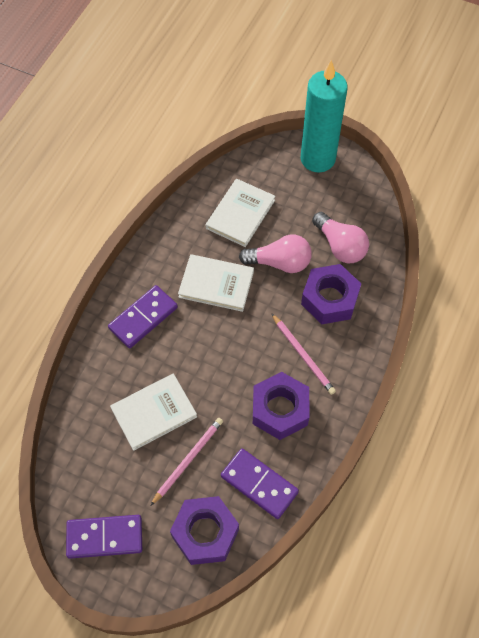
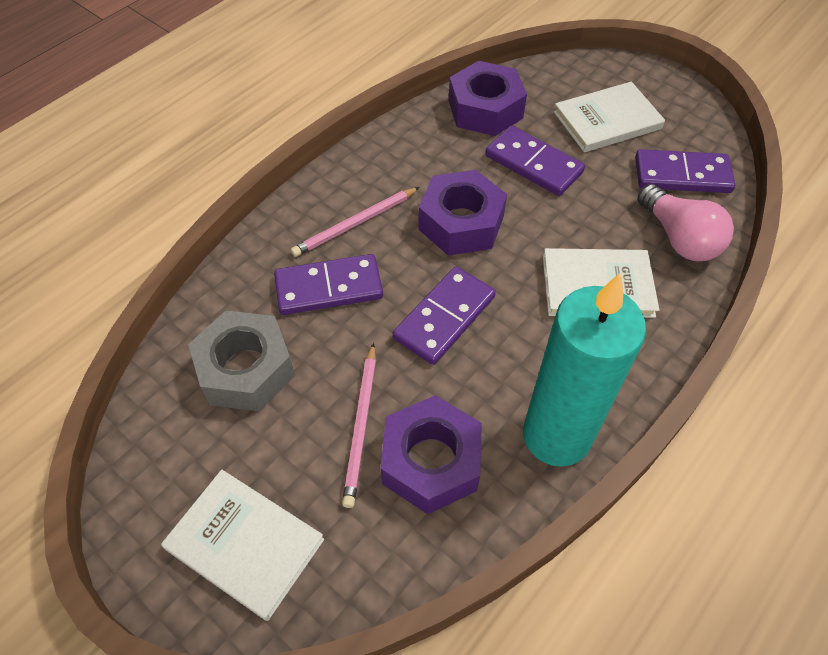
grey nut: 0 -> 1
pink light bulb: 2 -> 1
purple domino: 3 -> 4

